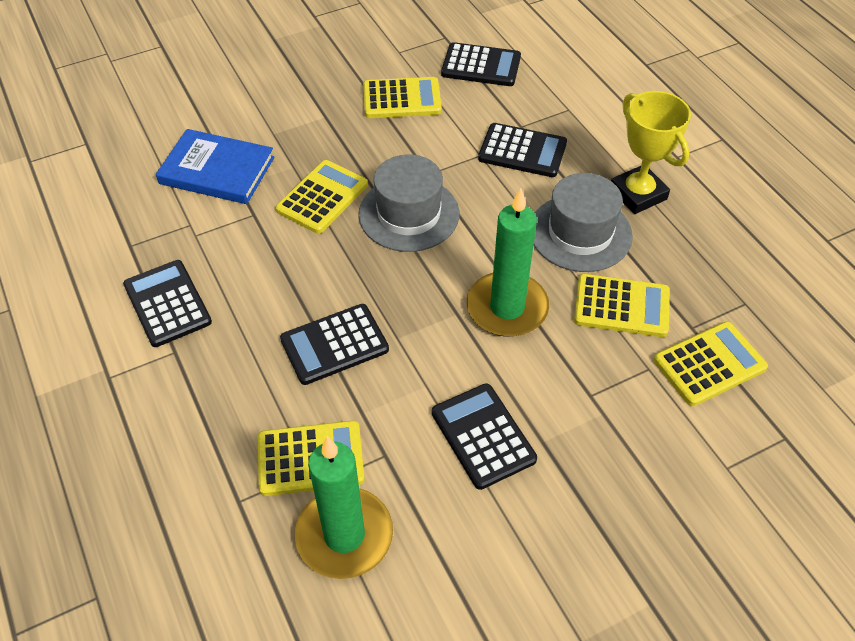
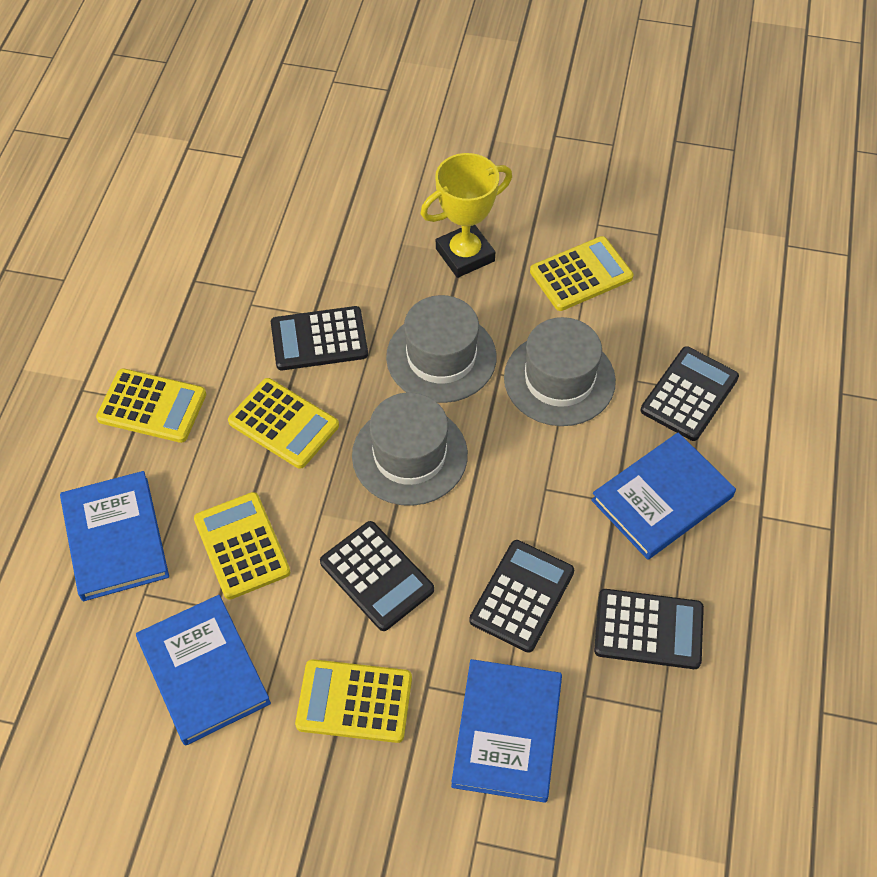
blue book: 1 -> 4
green candle: 2 -> 0
grey hat: 2 -> 3

